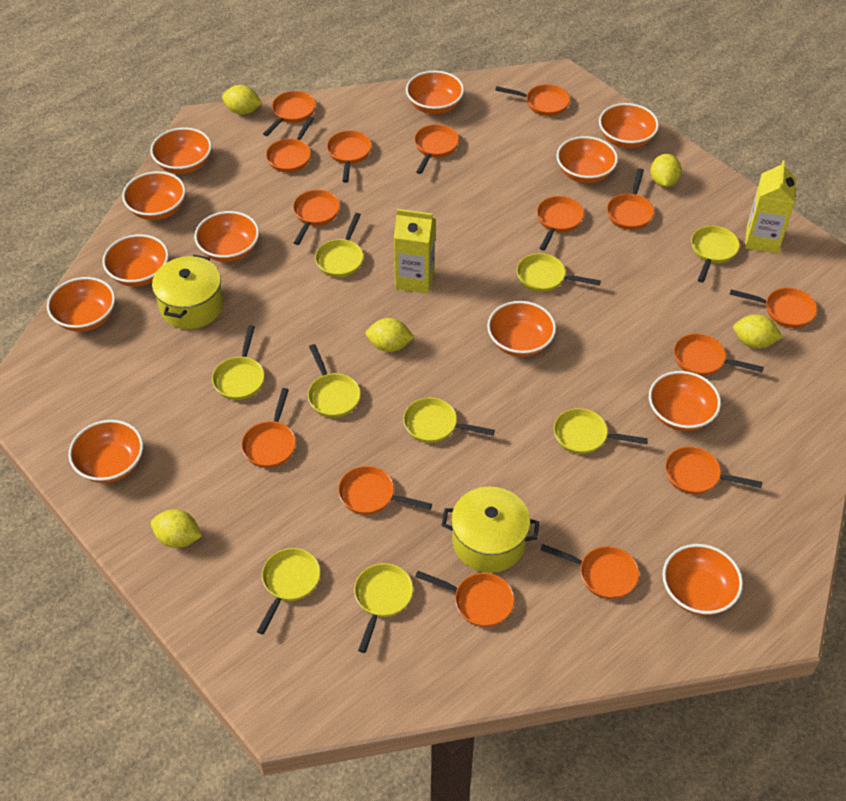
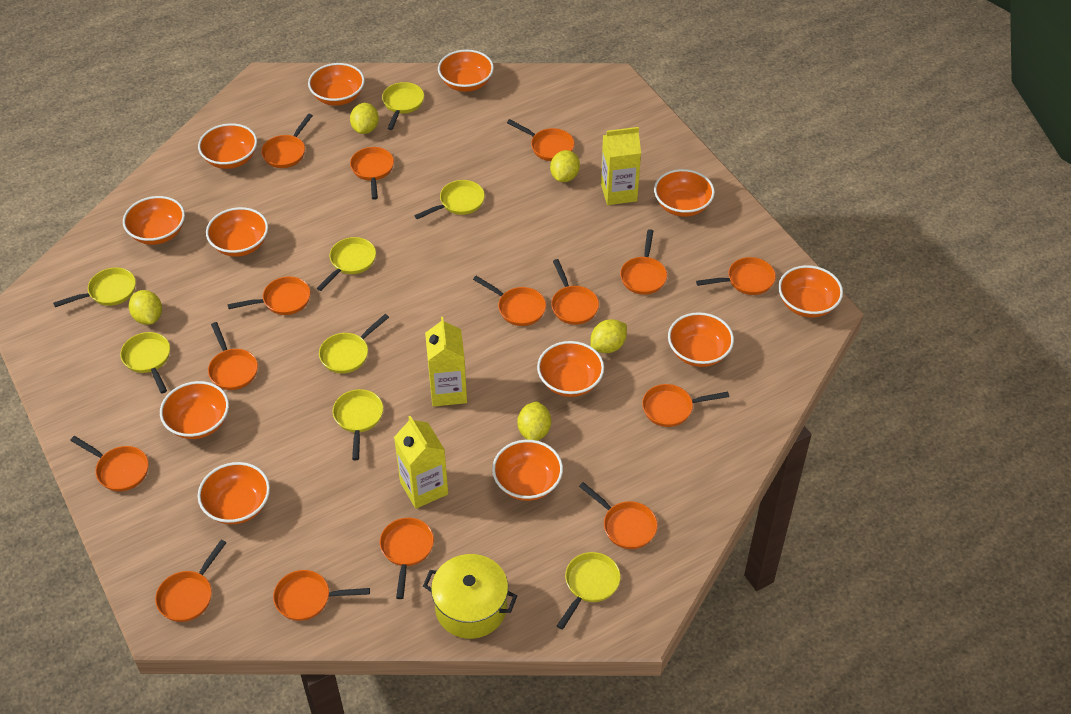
yellow carton: 2 -> 3
yellow pan: 9 -> 8
yellow pot: 2 -> 1

